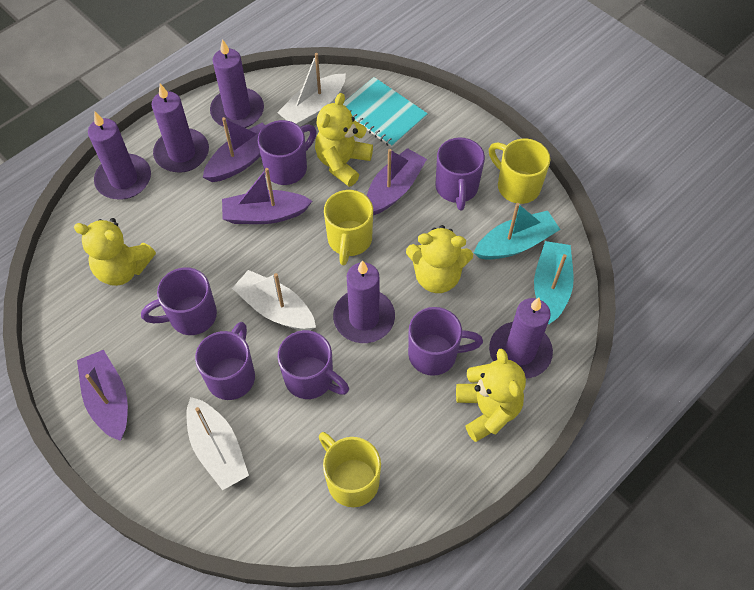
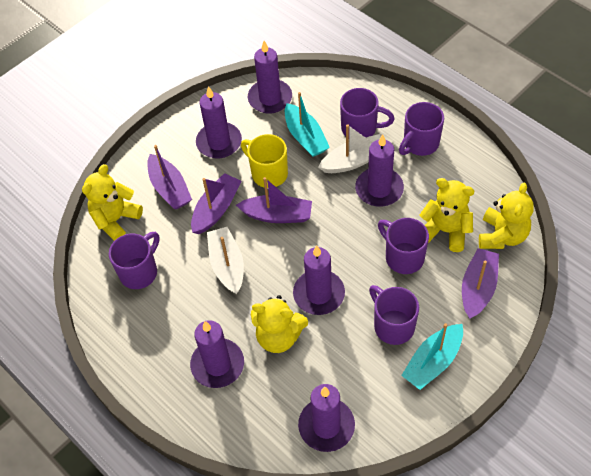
purple candle: 5 -> 6
purple mug: 6 -> 5
turquoise notebook: 1 -> 0
white boat: 3 -> 2
yellow mug: 3 -> 1

